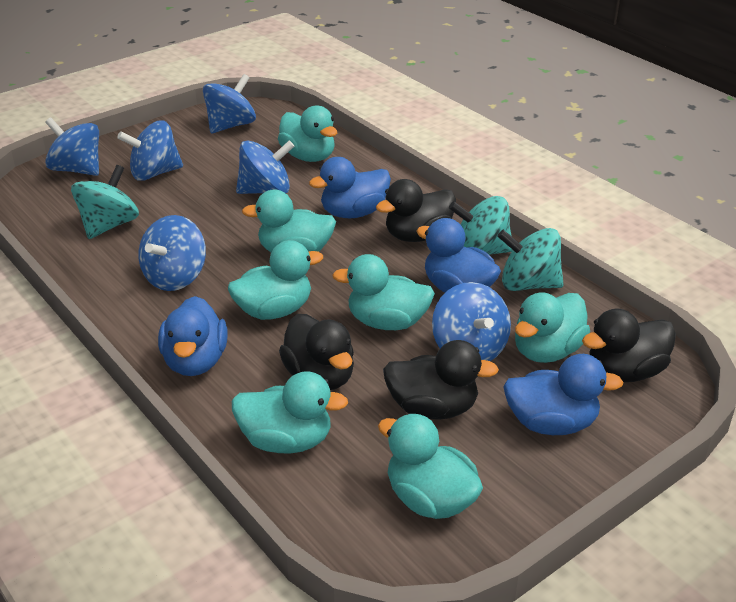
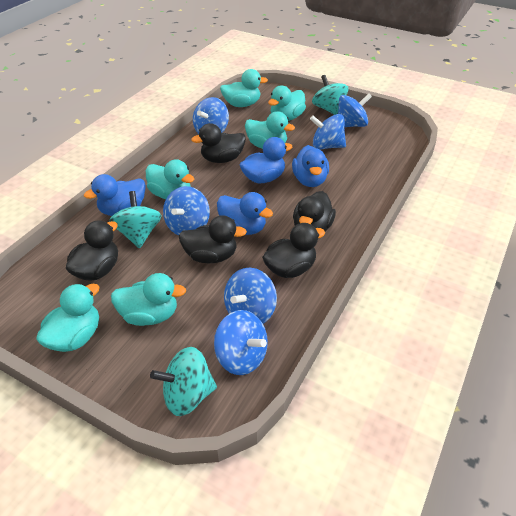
black duck: 4 -> 5
turquoise duck: 7 -> 6

